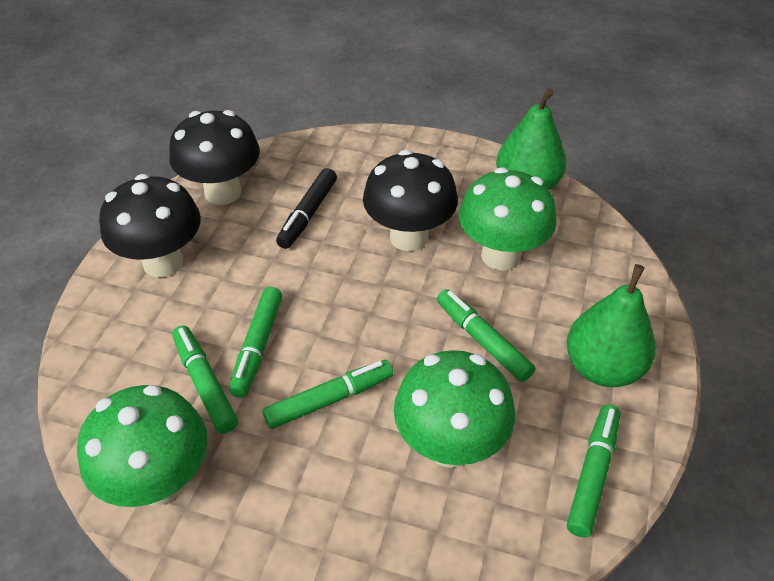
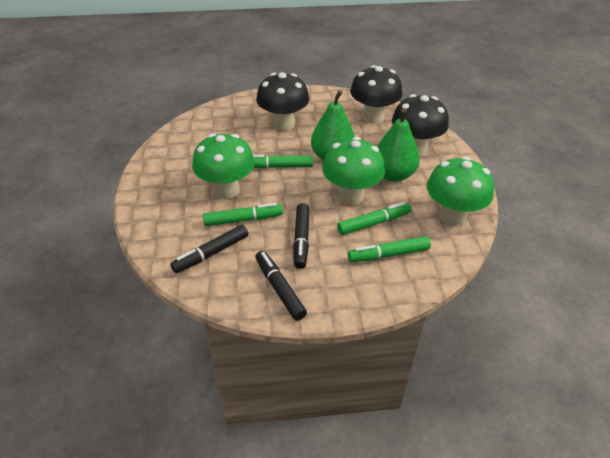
black marker: 1 -> 3
green marker: 5 -> 4

